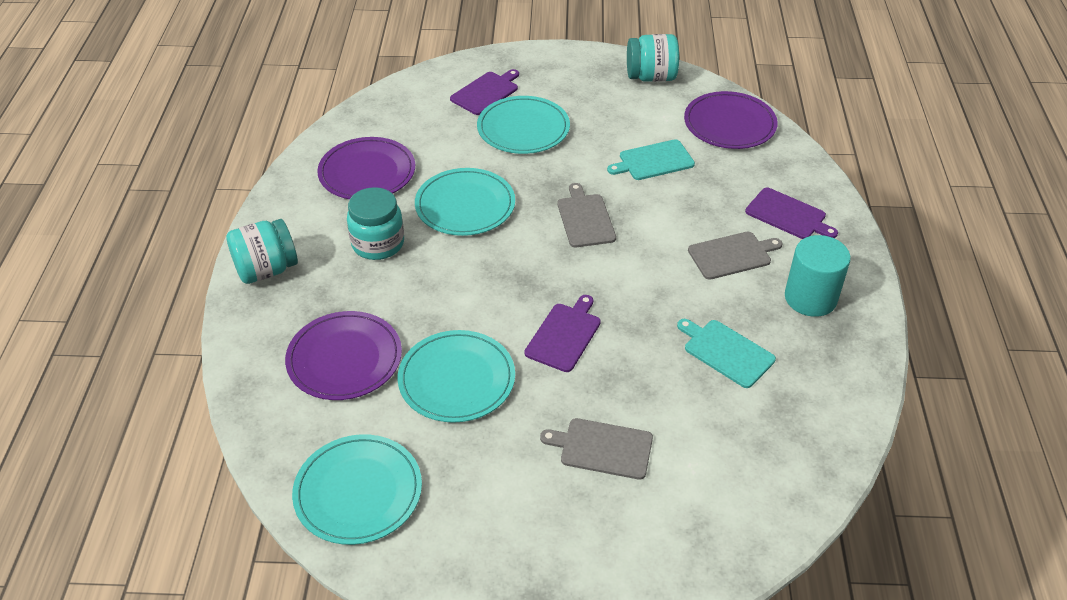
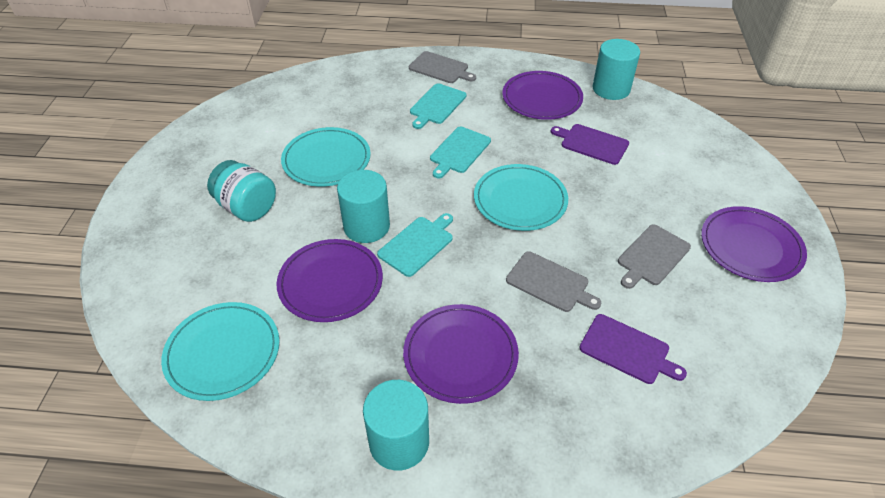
purple cutting board: 3 -> 2
purple plate: 3 -> 4
turquoise cutting board: 2 -> 3
turquoise cylinder: 1 -> 3
turquoise jar: 3 -> 1
turquoise plate: 4 -> 3

